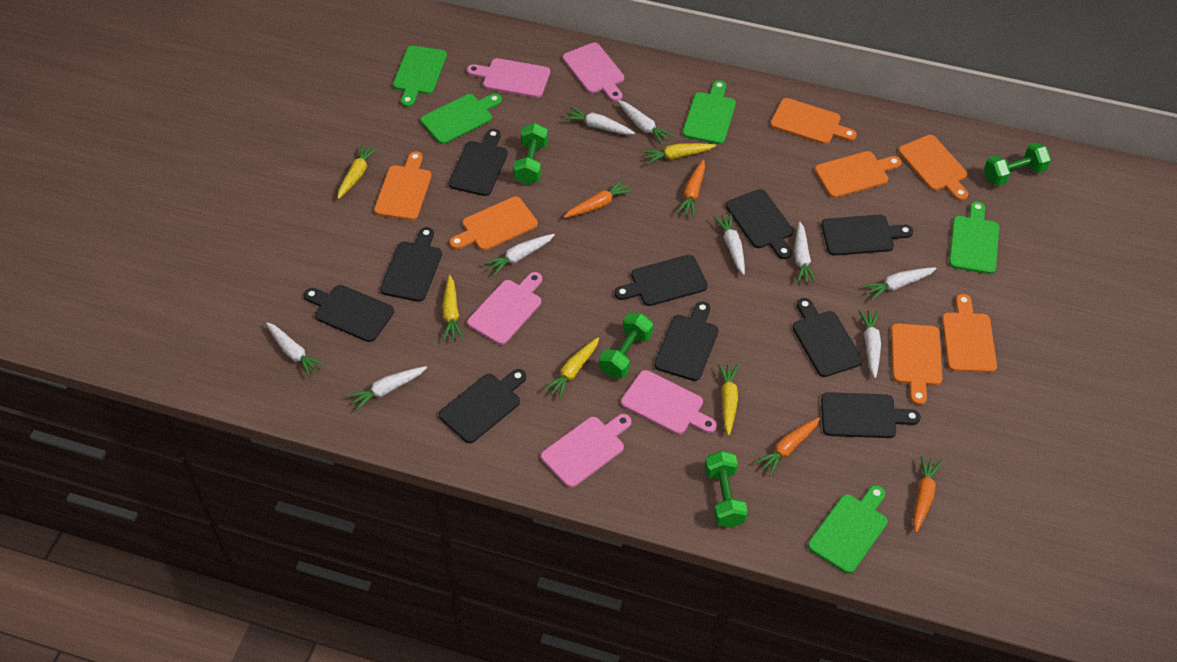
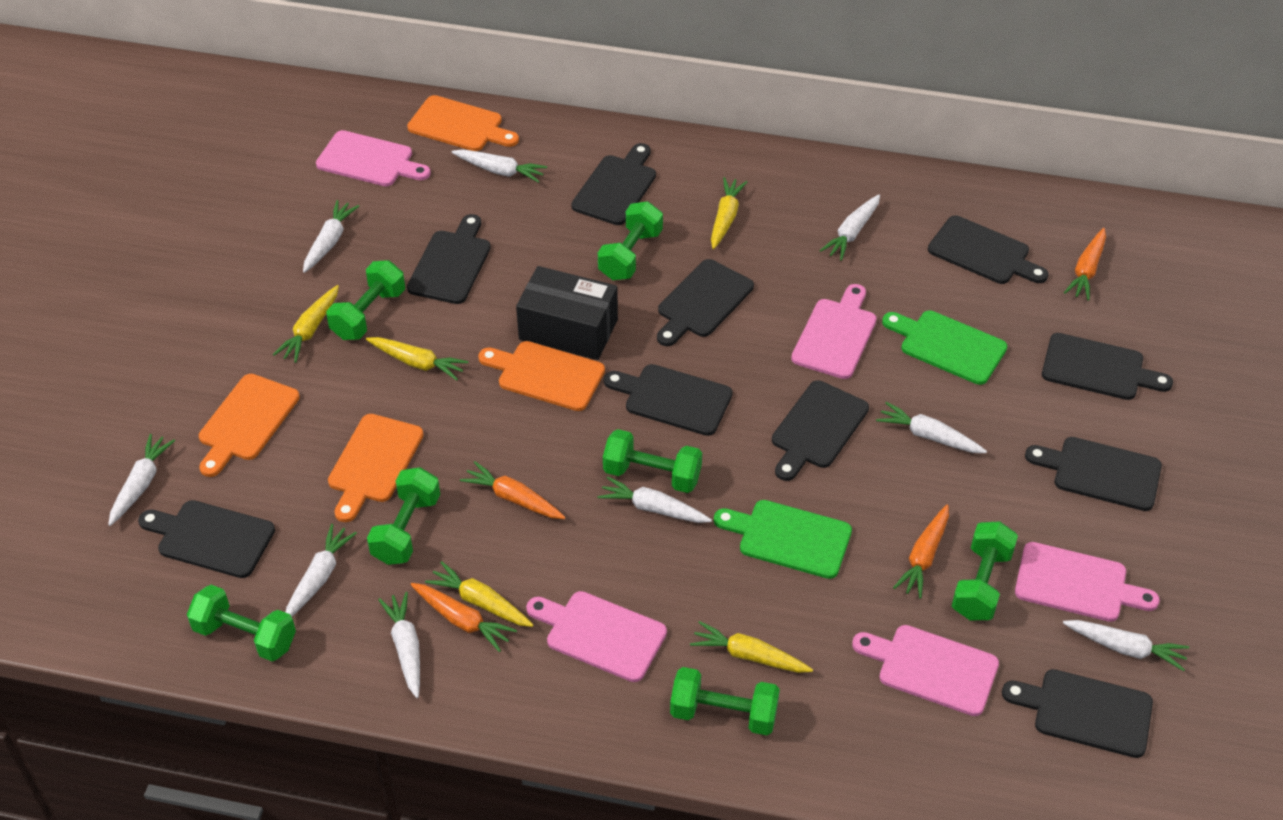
black box: 0 -> 1
green cutting board: 5 -> 2
green dumbbell: 4 -> 7
orange cutting board: 7 -> 4

